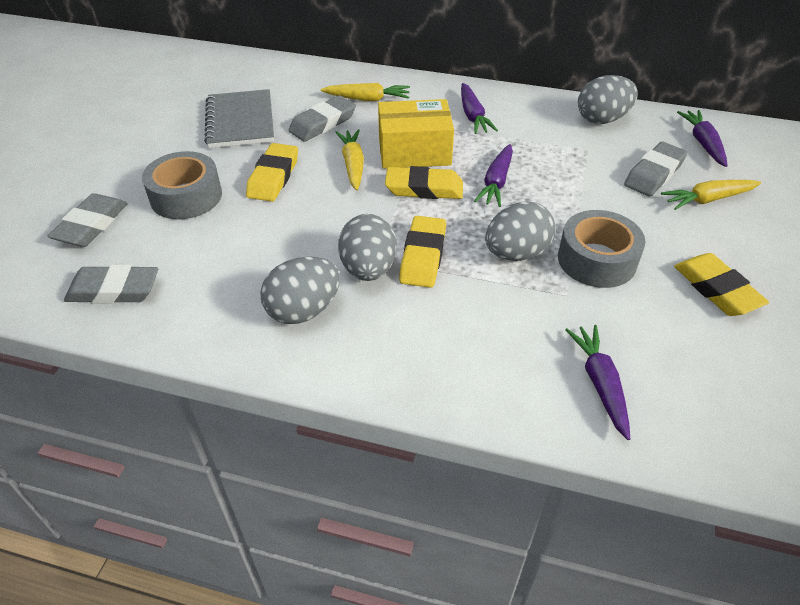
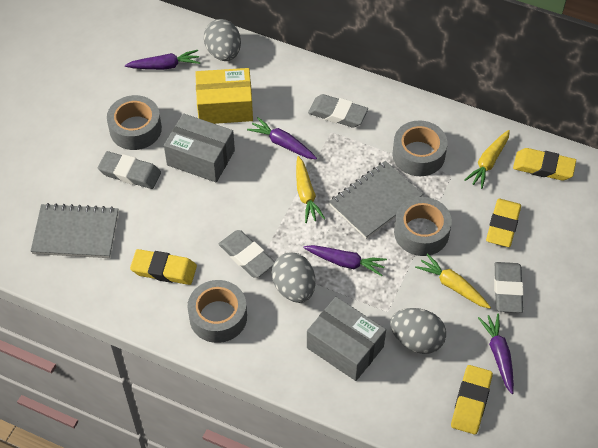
grey box: 0 -> 2
grey egg: 4 -> 3
grey notebook: 1 -> 2
grey tape: 2 -> 4

